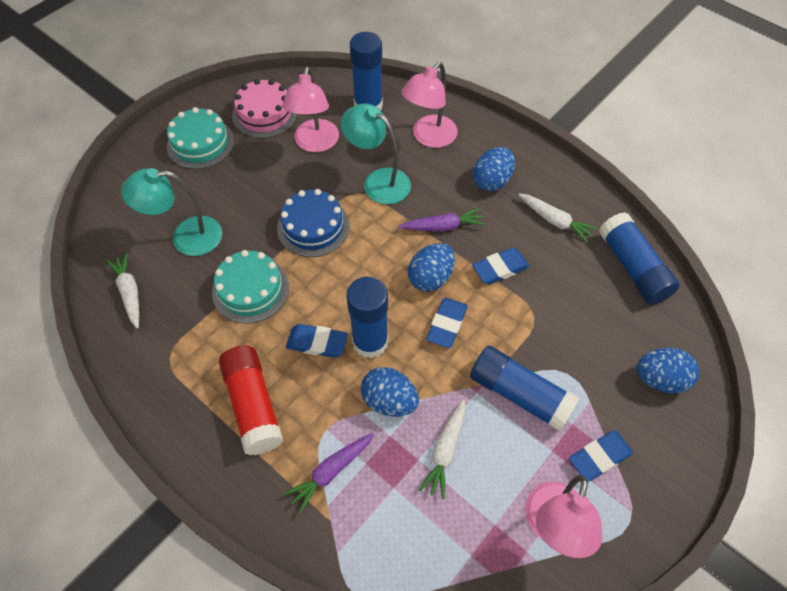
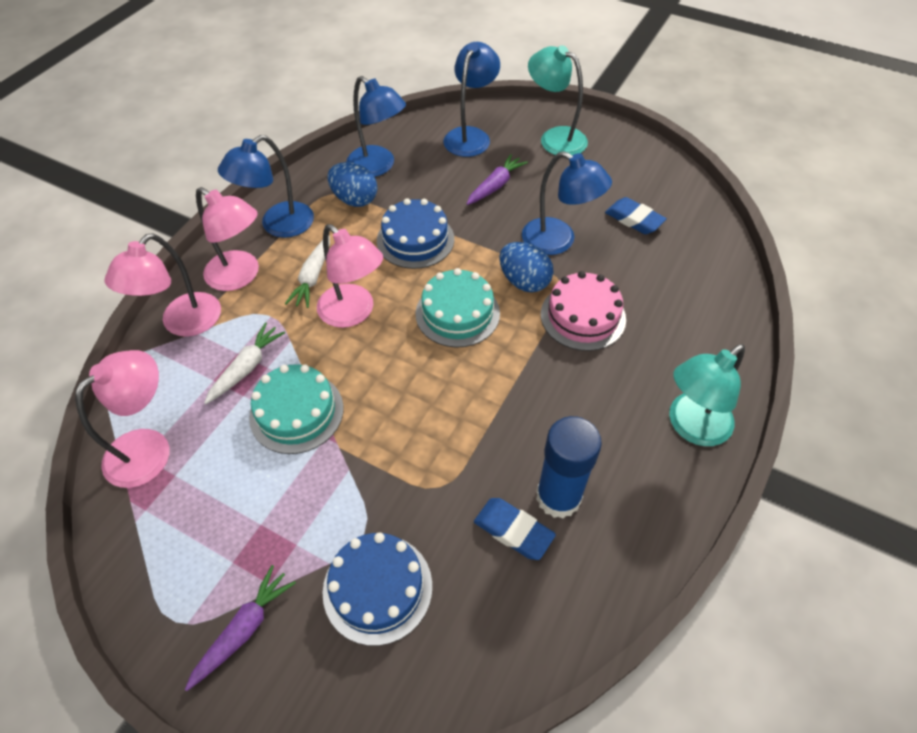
blue cake: 1 -> 2
blue egg: 4 -> 2
blue eraser: 4 -> 2
blue glue stick: 4 -> 1
blue lamp: 0 -> 4
pink lamp: 3 -> 4
red glue stick: 1 -> 0
white carrot: 3 -> 2

